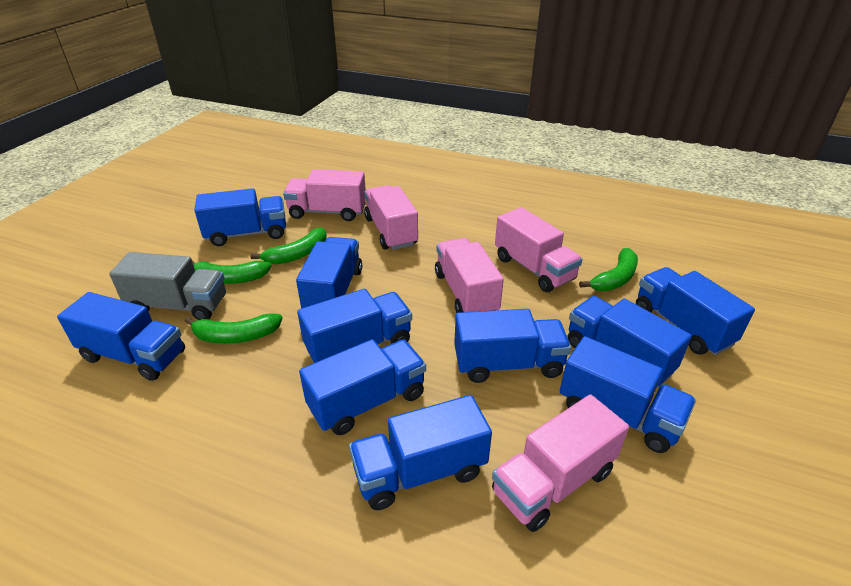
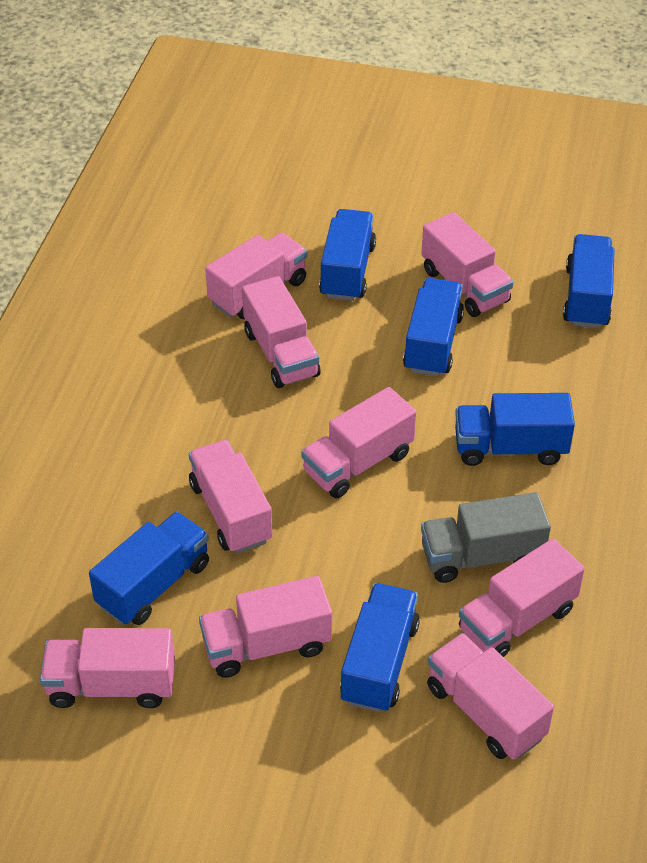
blue truck: 10 -> 6
green banana: 4 -> 0
pink truck: 5 -> 9

